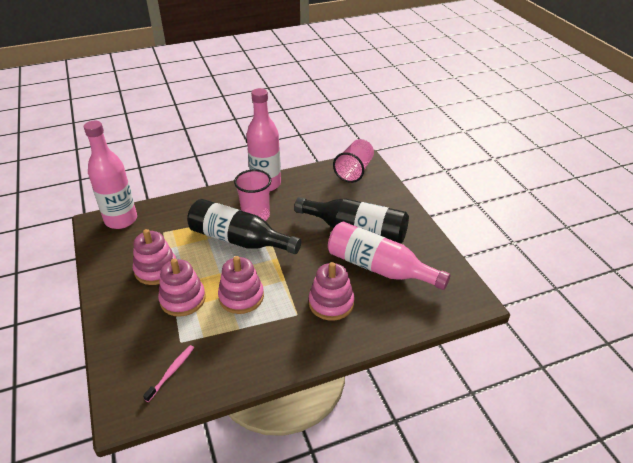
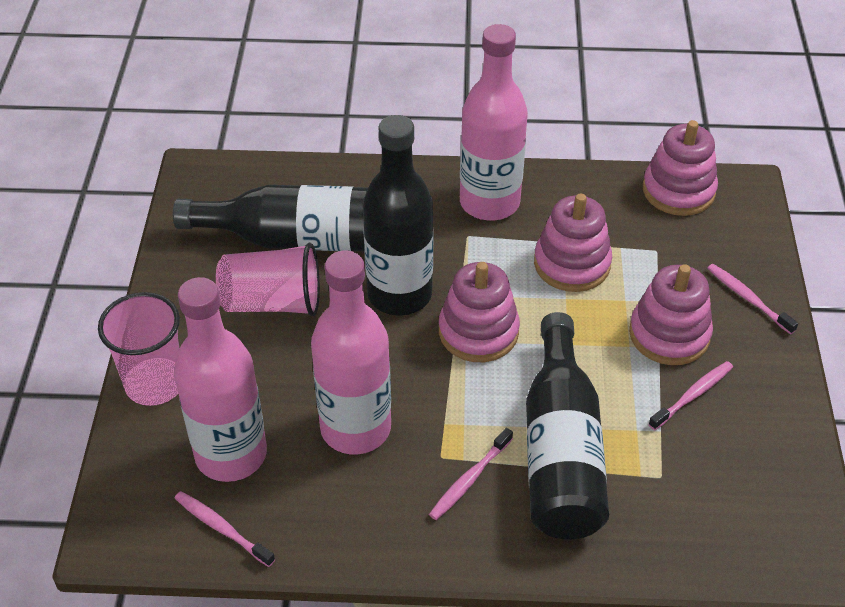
black bottle: 2 -> 3
pink toothbrush: 1 -> 4

